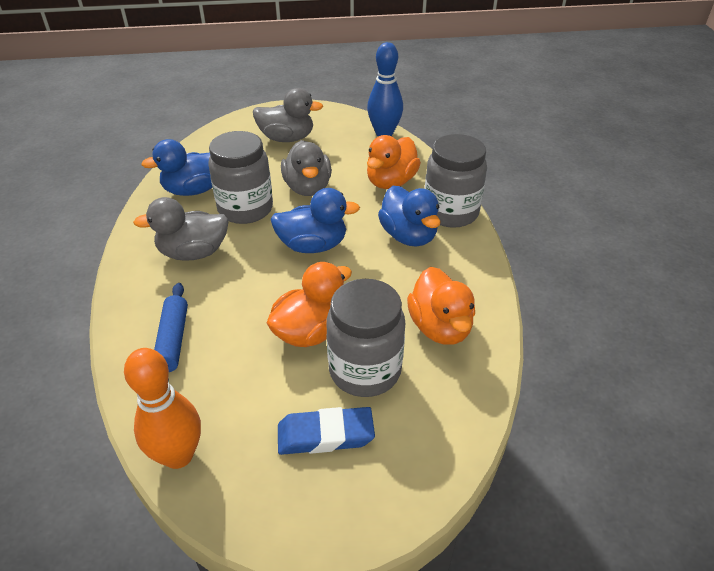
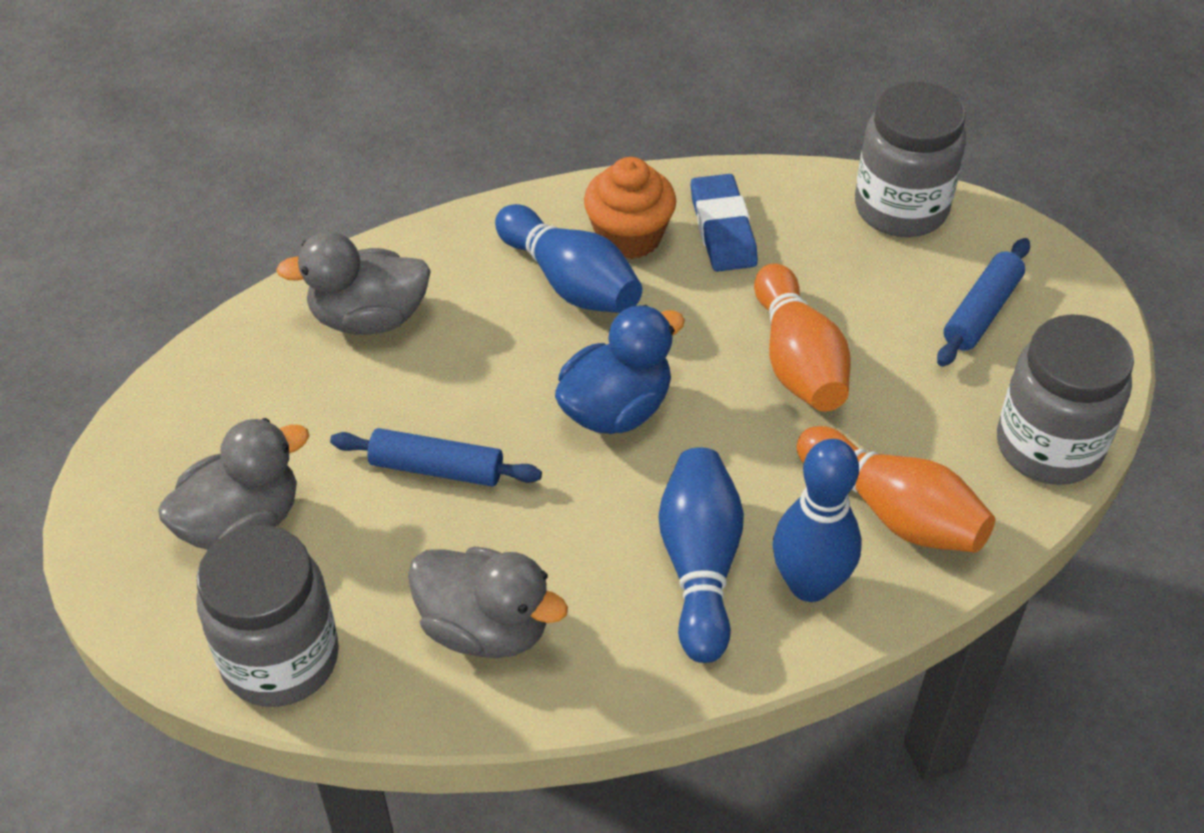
blue bowling pin: 1 -> 3
blue duck: 3 -> 1
blue rolling pin: 1 -> 2
orange bowling pin: 1 -> 2
orange cupcake: 0 -> 1
orange duck: 3 -> 0

